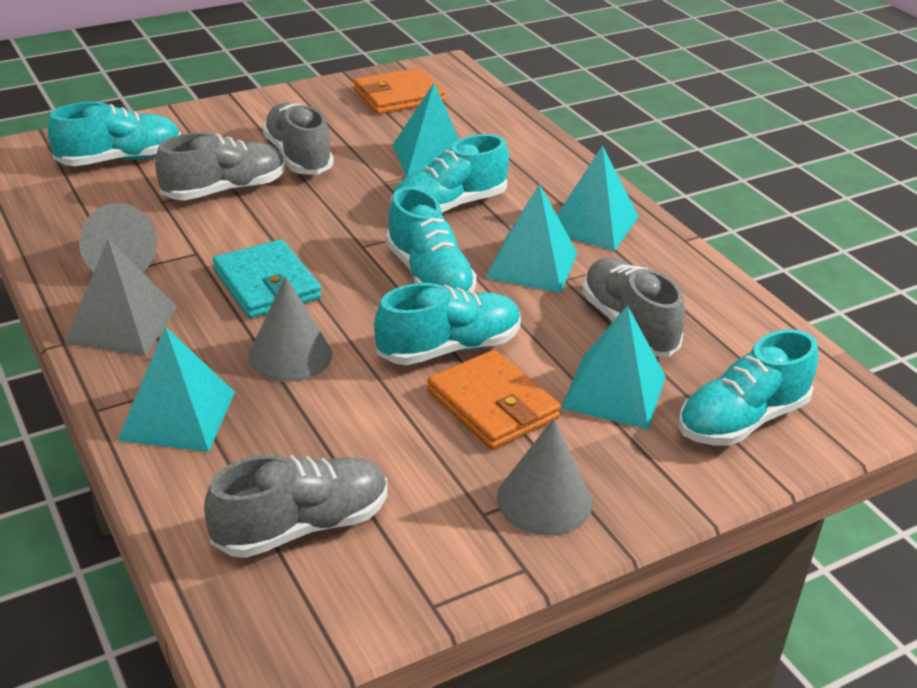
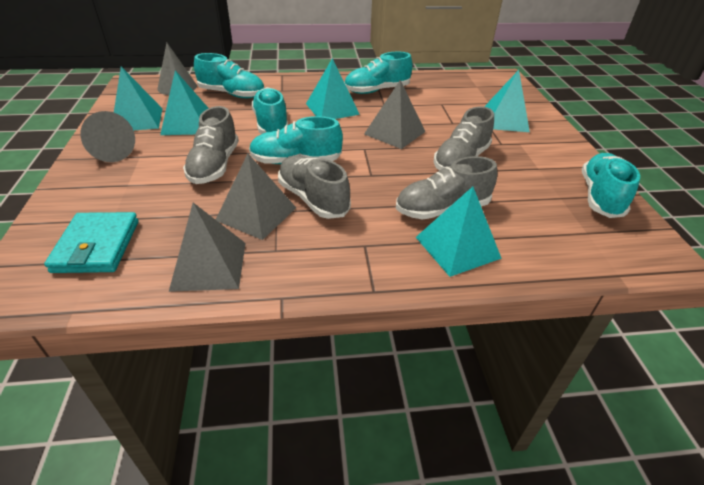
grey cone: 3 -> 2
grey pyramid: 1 -> 3
orange wallet: 2 -> 0

